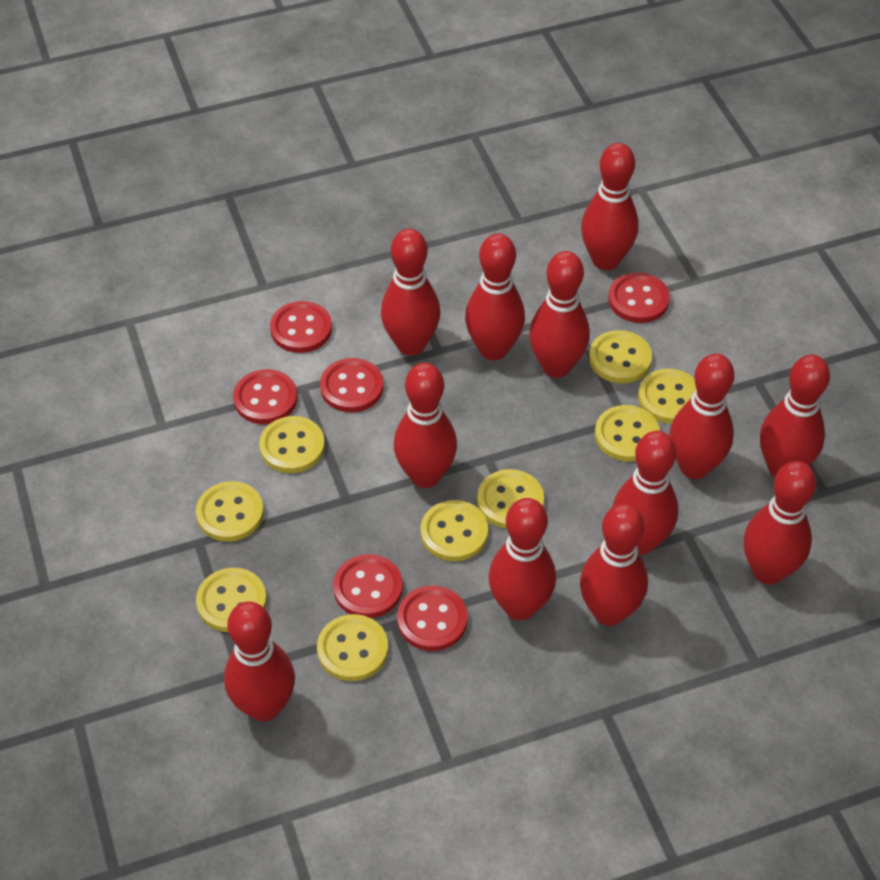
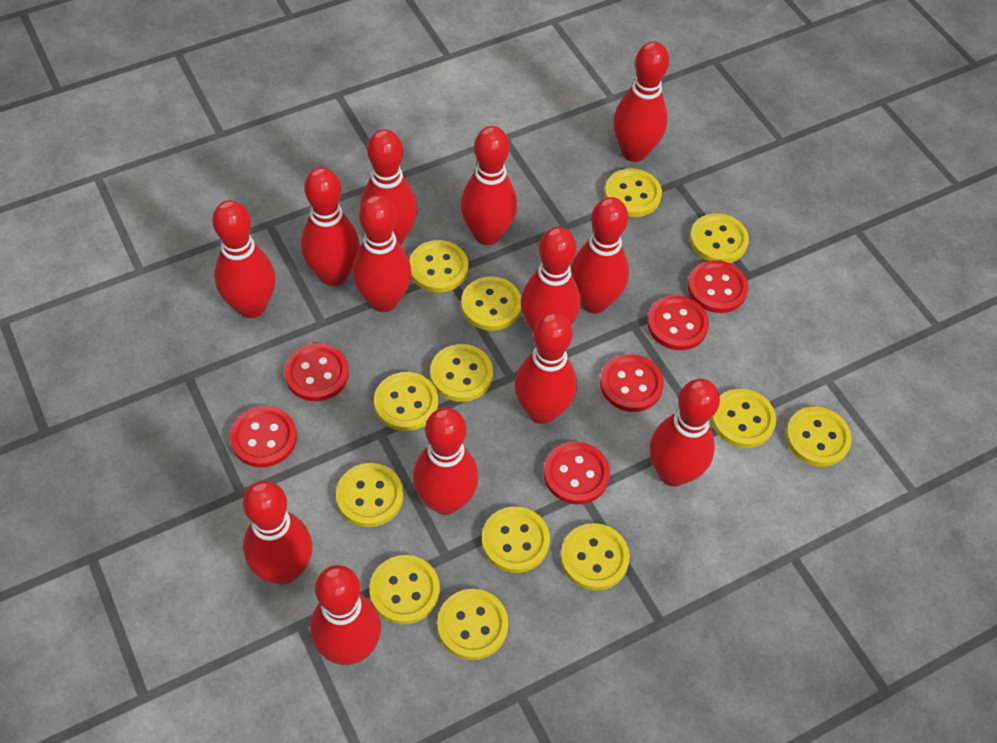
red bowling pin: 12 -> 13
yellow button: 9 -> 13

